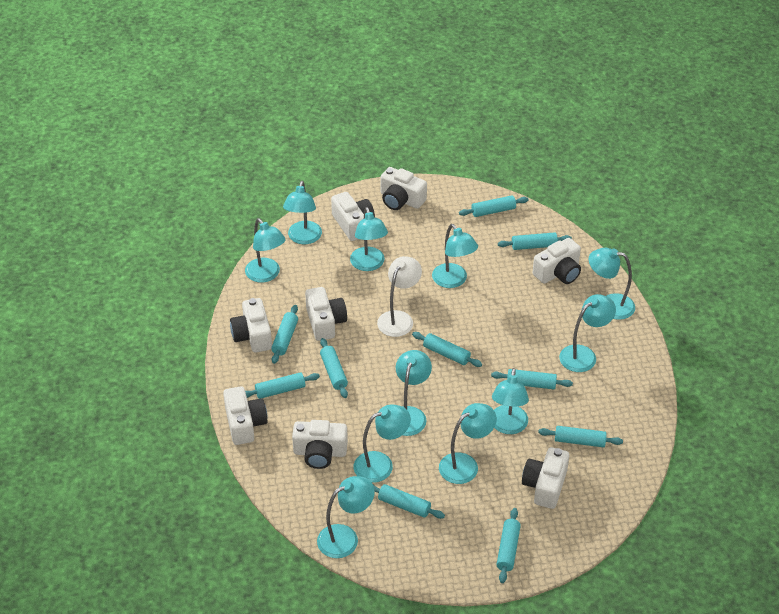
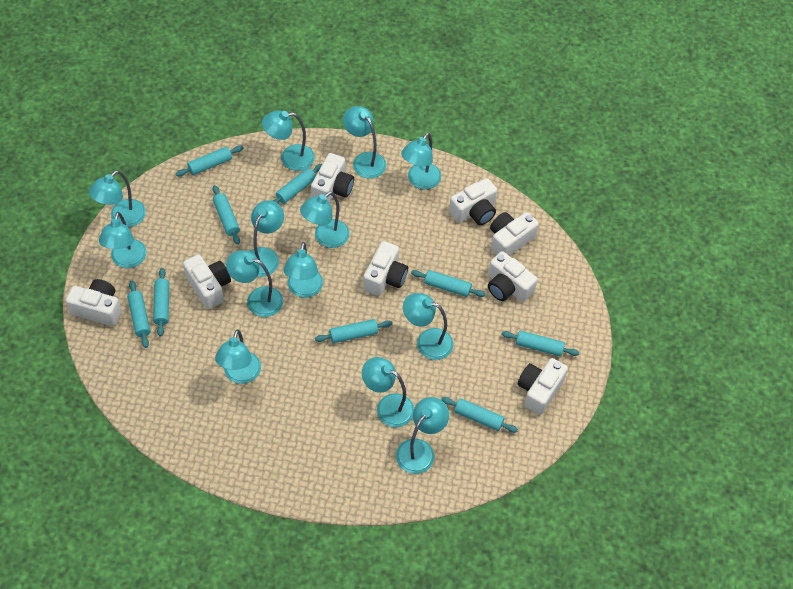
turquoise lamp: 11 -> 13
turquoise rolling pin: 10 -> 9
white lamp: 1 -> 0

